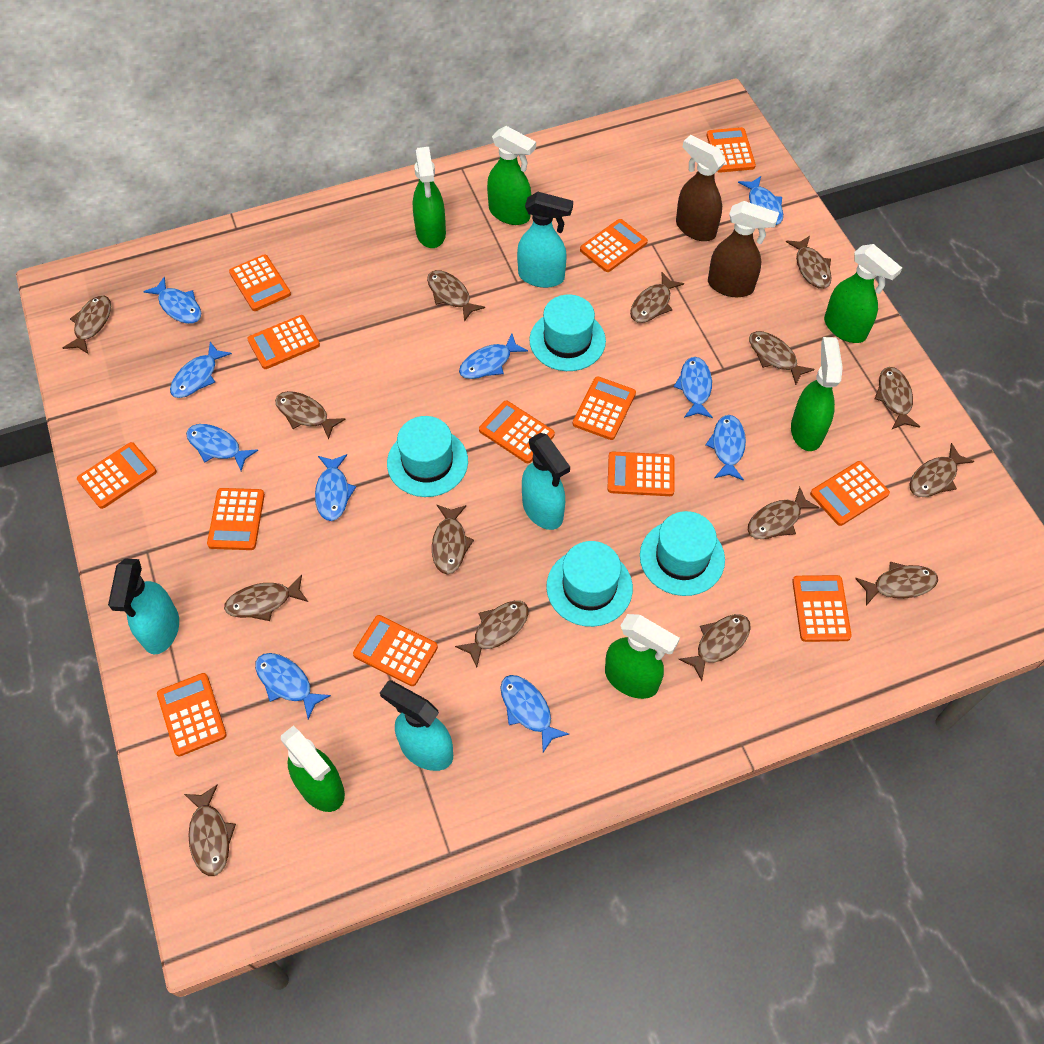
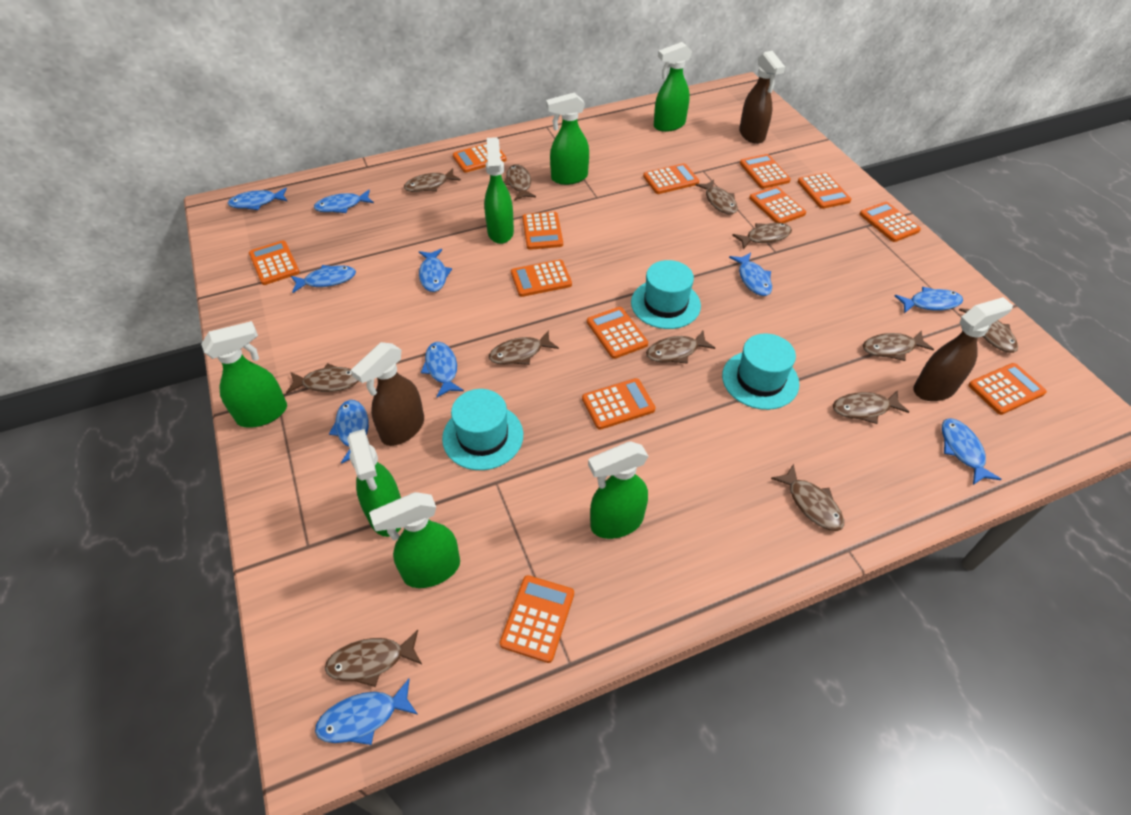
brown fish: 15 -> 12
brown spray bottle: 2 -> 3
green spray bottle: 6 -> 7
turquoise hat: 4 -> 3
turquoise spray bottle: 4 -> 0

